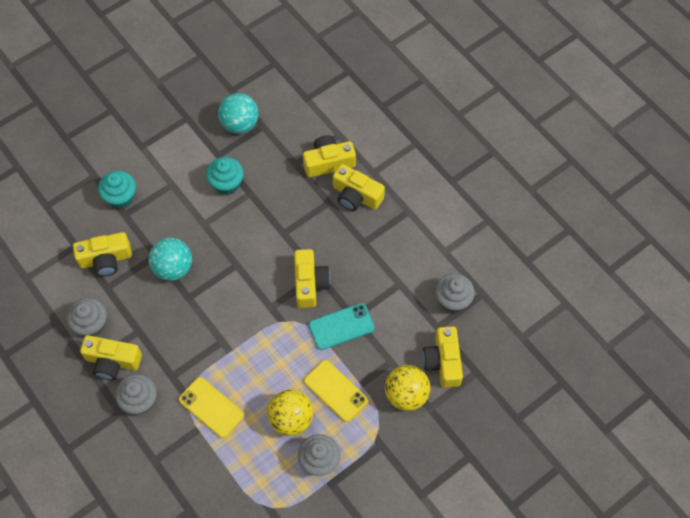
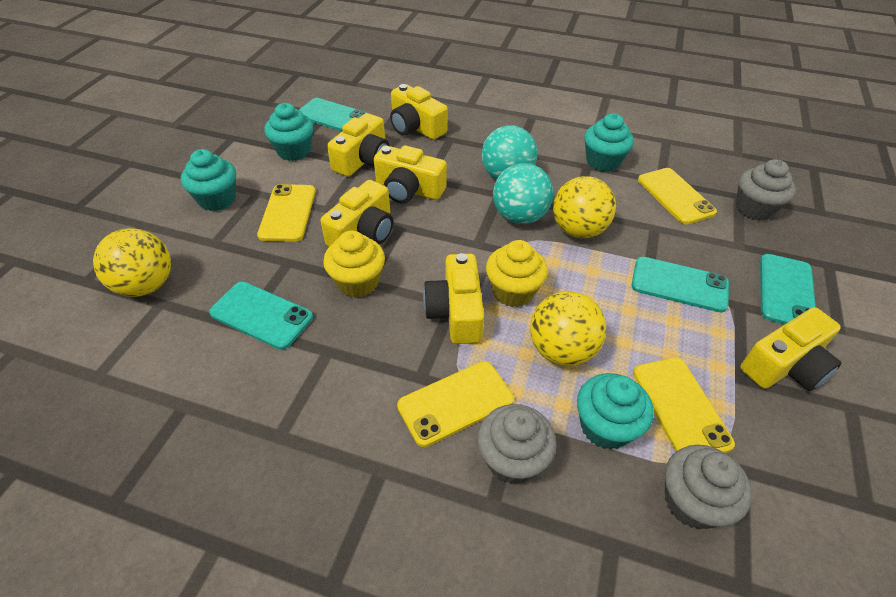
grey cupcake: 4 -> 3
turquoise cupcake: 2 -> 4
turquoise phone: 1 -> 4
yellow ball: 2 -> 3
yellow cupcake: 0 -> 2
yellow phone: 2 -> 4

